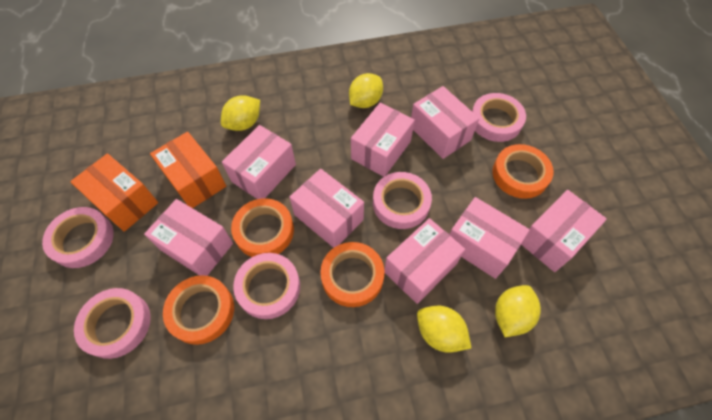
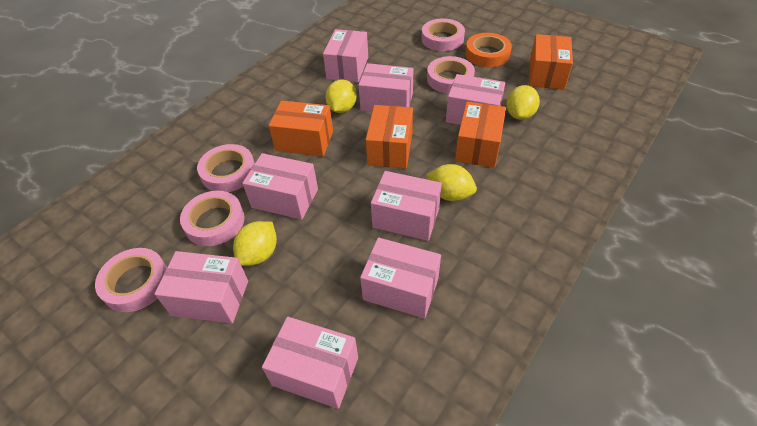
orange box: 2 -> 4
orange tape: 4 -> 1

